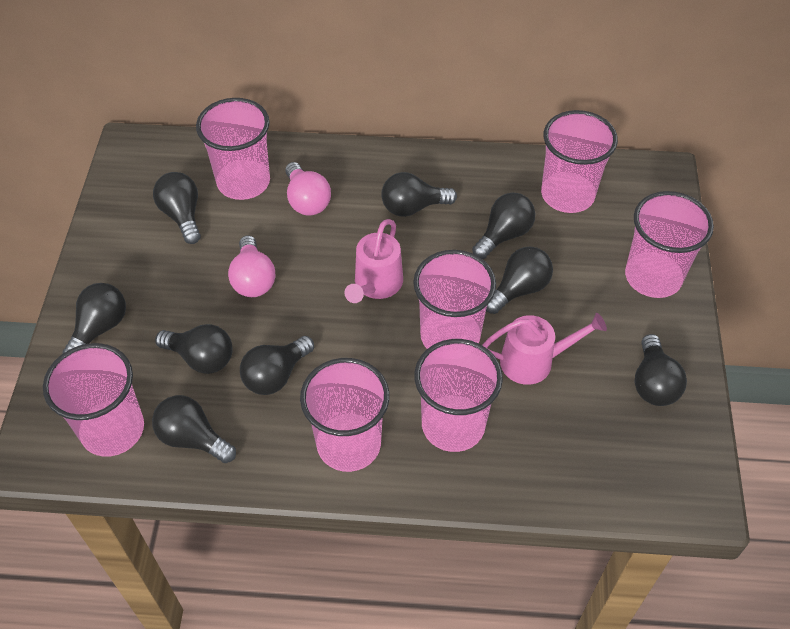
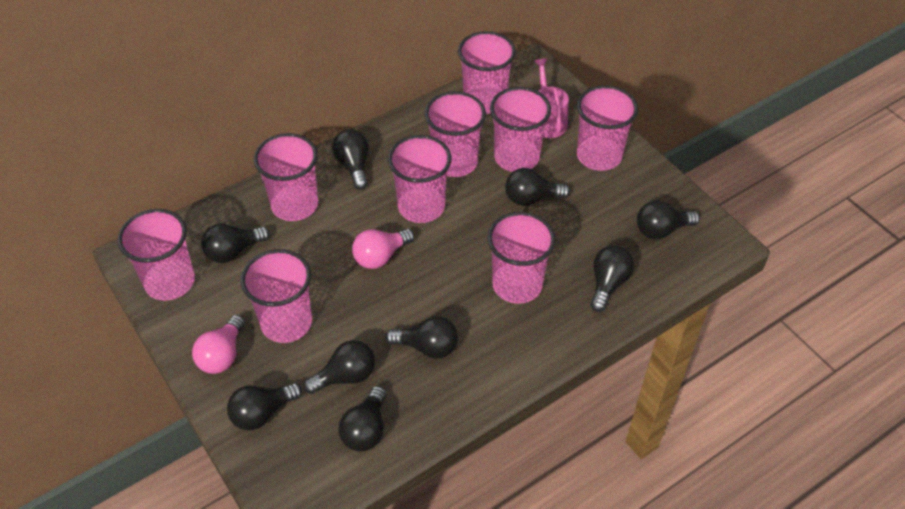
pink cup: 7 -> 9
pink watering can: 2 -> 1

